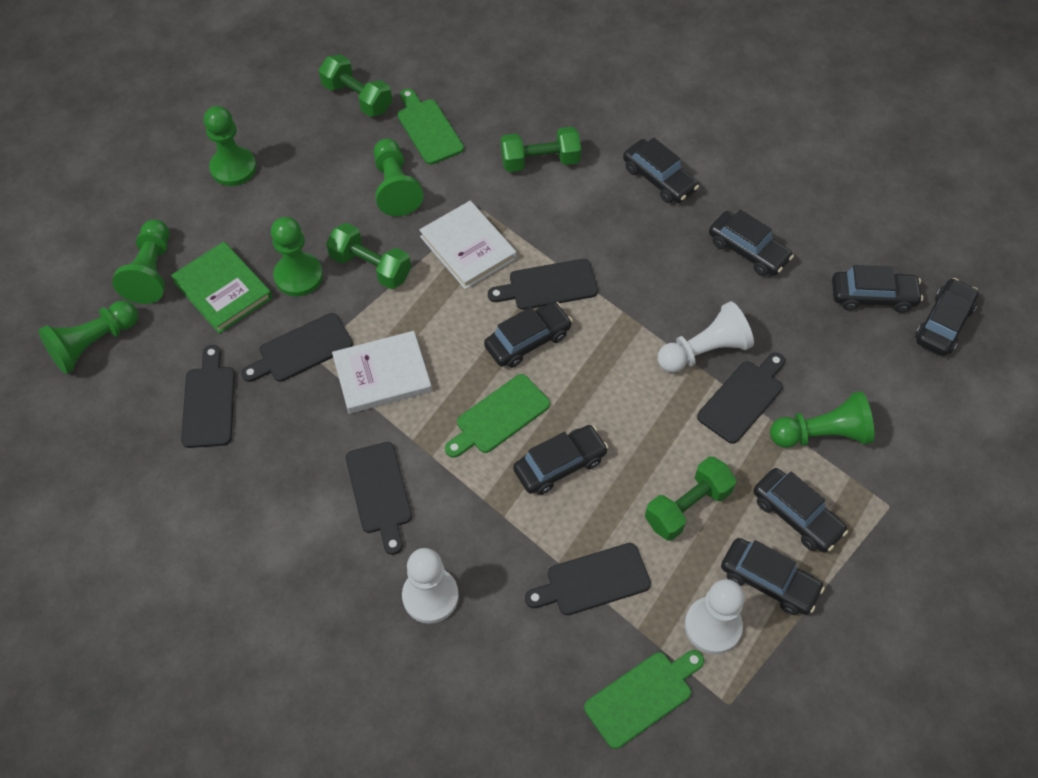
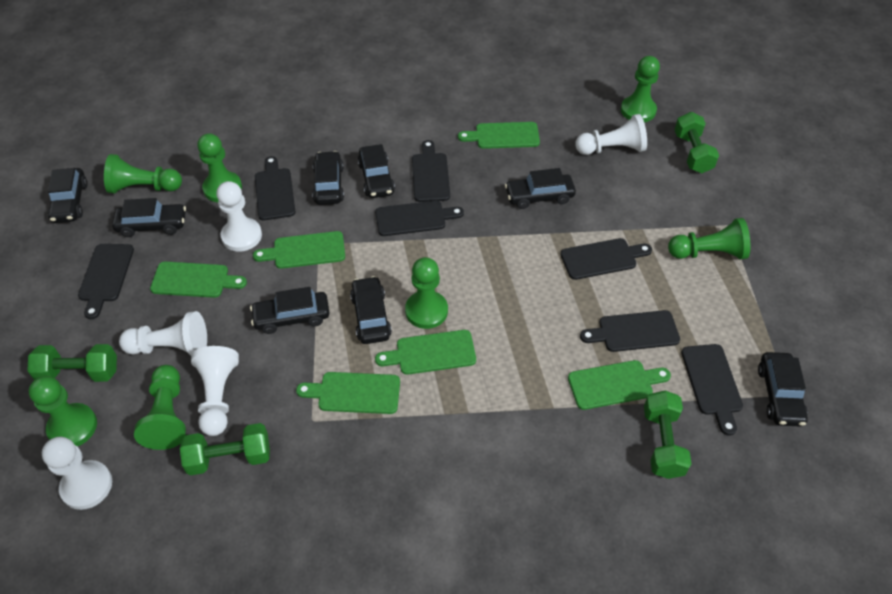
black cutting board: 6 -> 7
green book: 1 -> 0
green cutting board: 3 -> 6
green pawn: 6 -> 7
white book: 2 -> 0
white pawn: 3 -> 5

